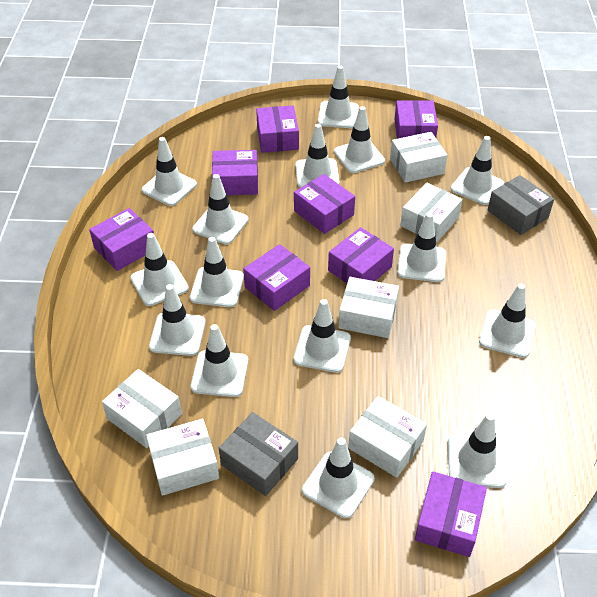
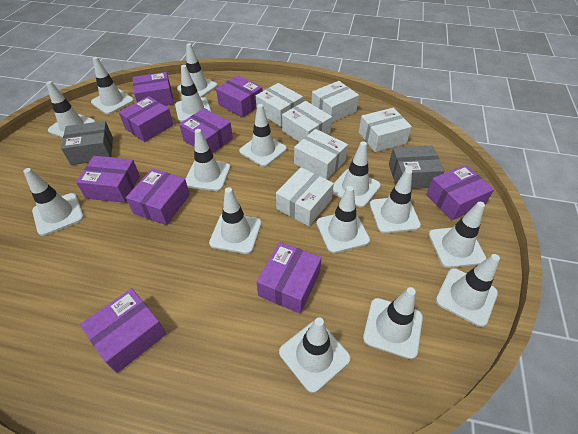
purple box: 8 -> 9

